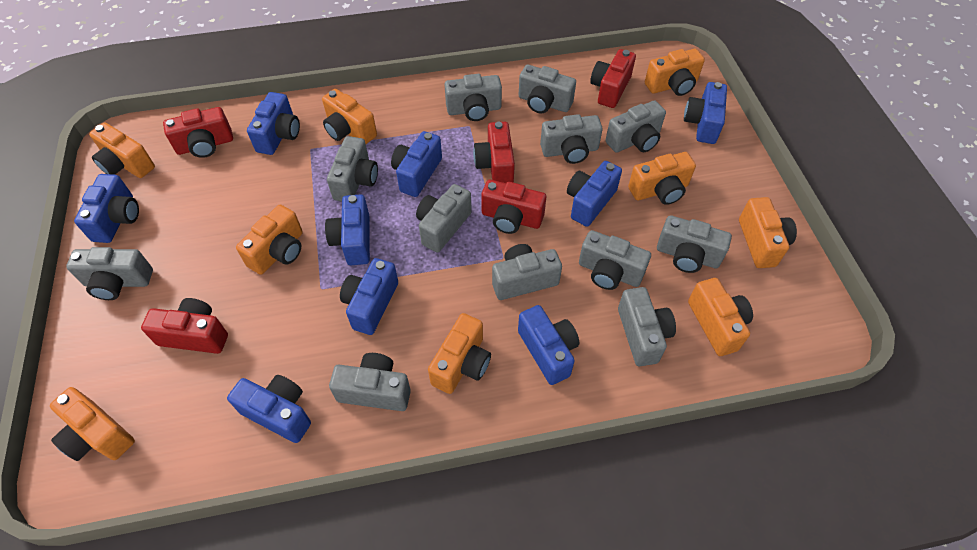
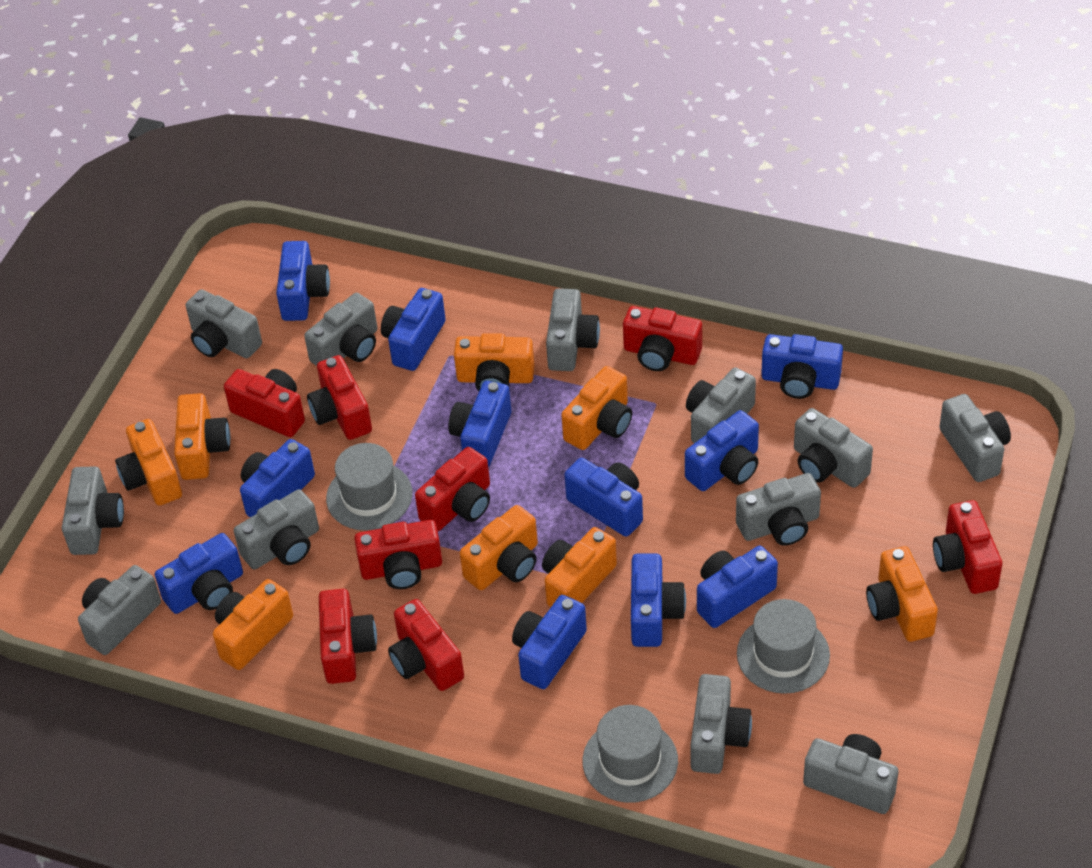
blue camera: 9 -> 11
grey hat: 0 -> 3
orange camera: 9 -> 8
red camera: 5 -> 8

